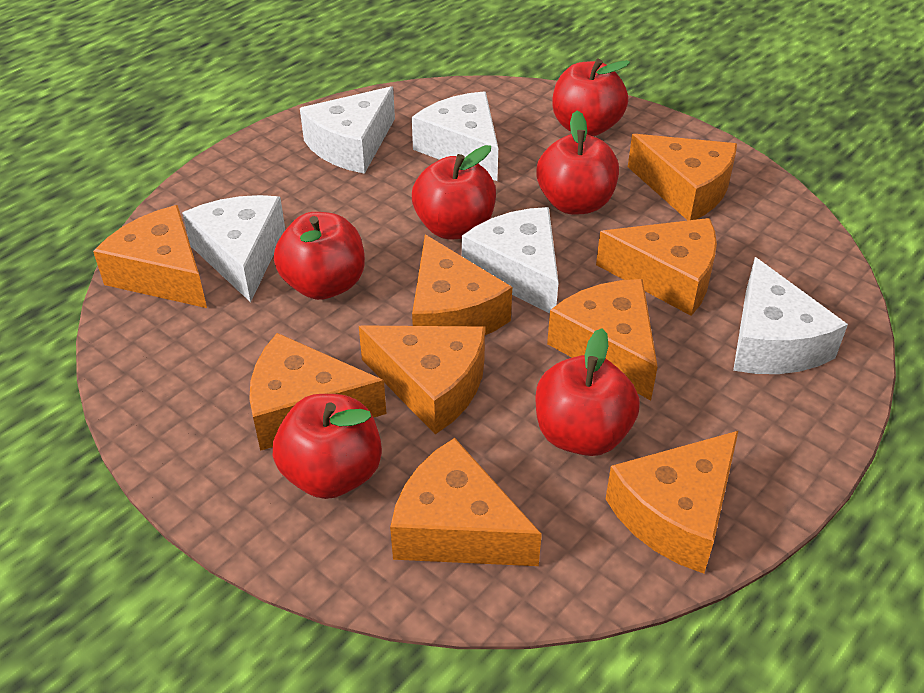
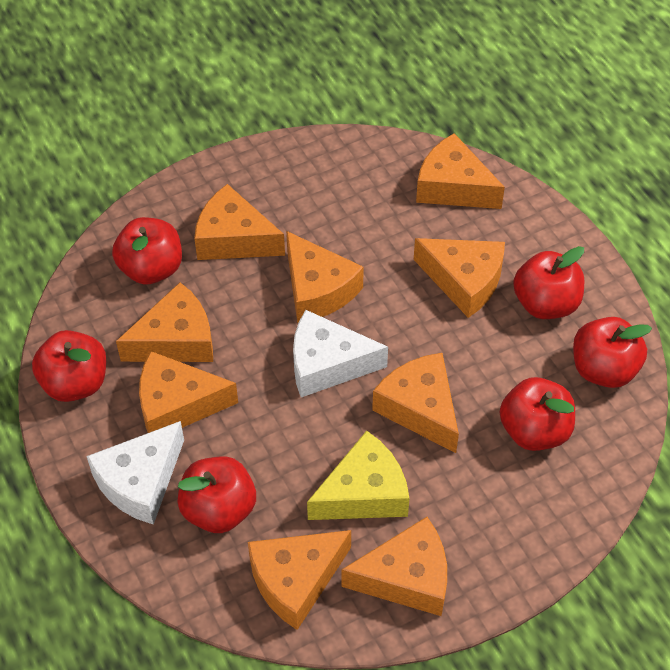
white cheese: 5 -> 2
yellow cheese: 0 -> 1

